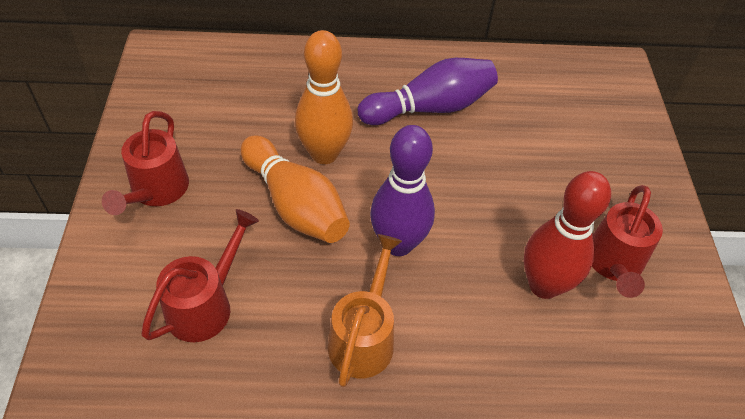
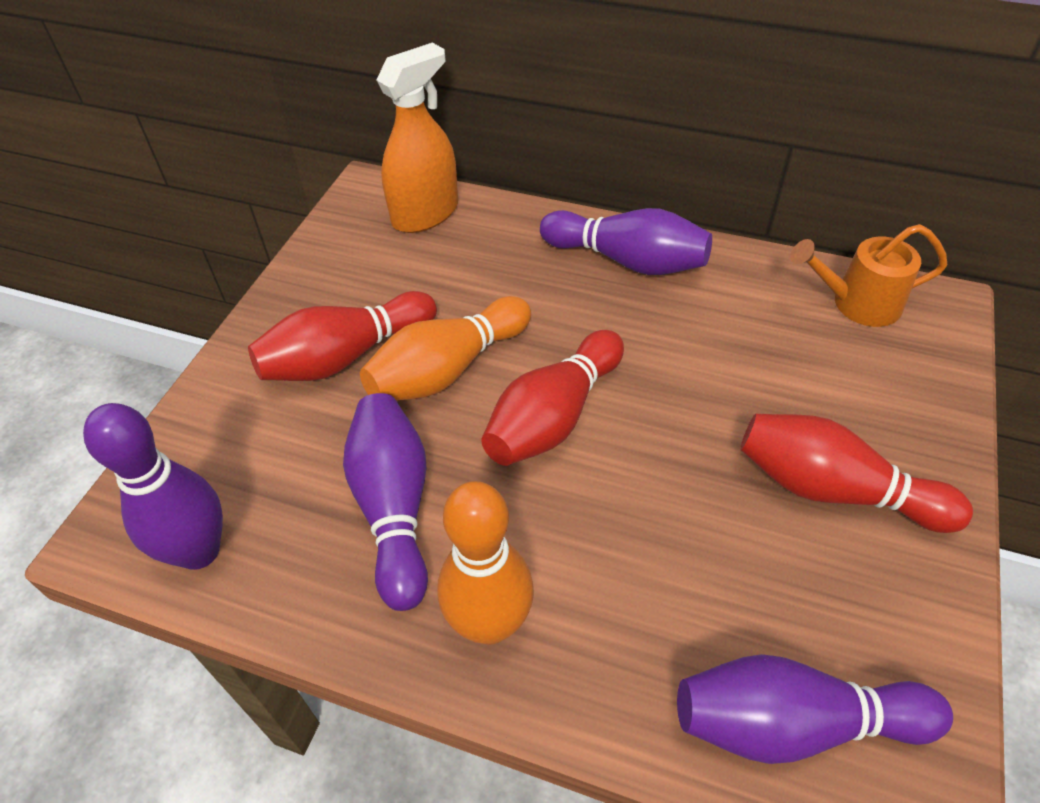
orange spray bottle: 0 -> 1
purple bowling pin: 2 -> 4
red bowling pin: 1 -> 3
red watering can: 3 -> 0

